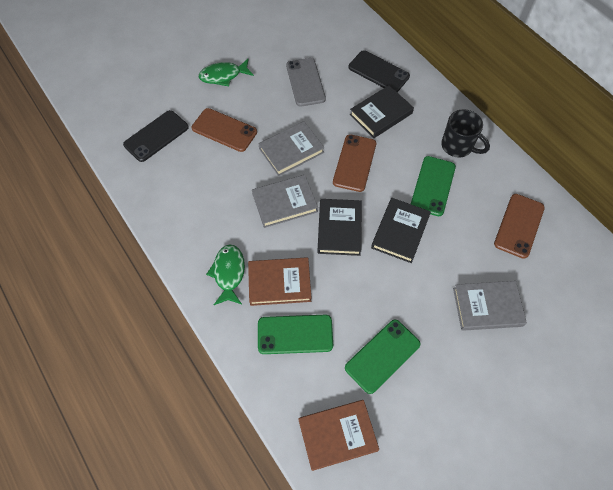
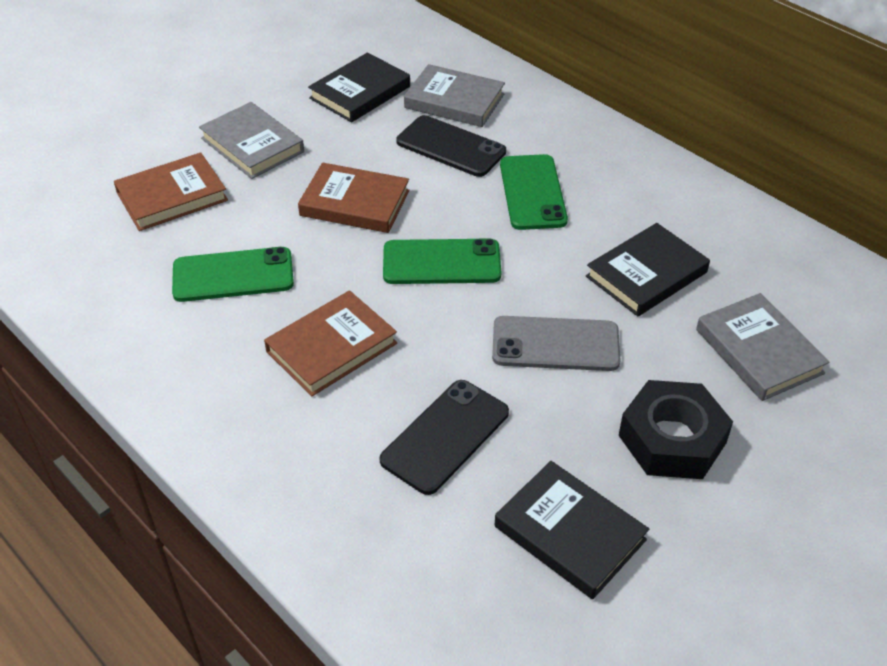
black mug: 1 -> 0
black nut: 0 -> 1
brown book: 2 -> 3
brown phone: 3 -> 0
green fish: 2 -> 0

